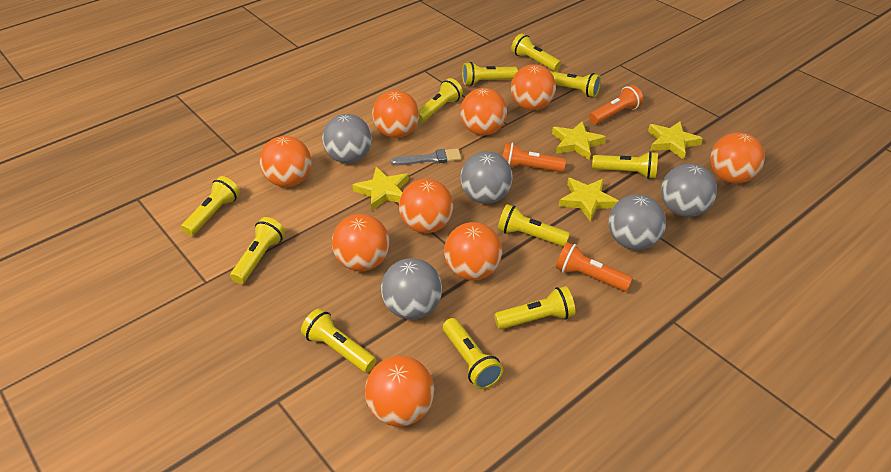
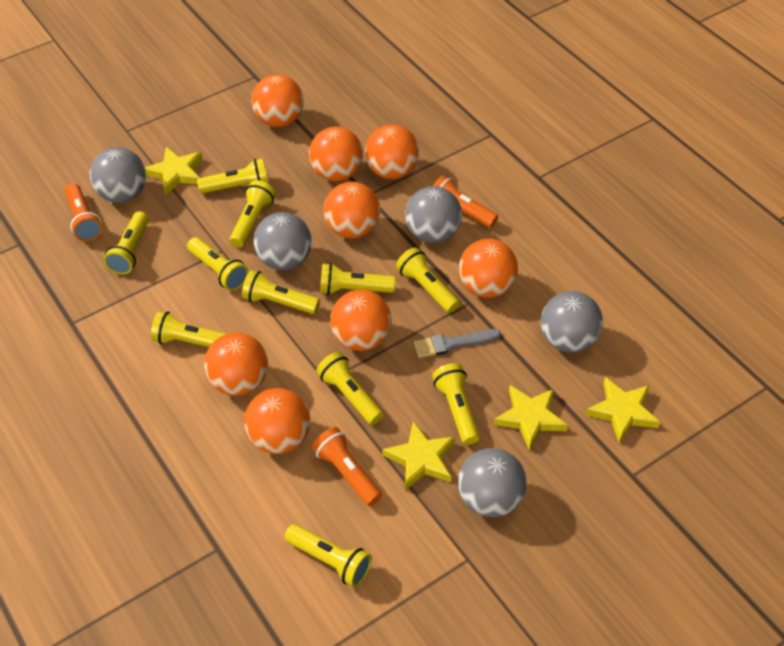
orange ball: 9 -> 8

